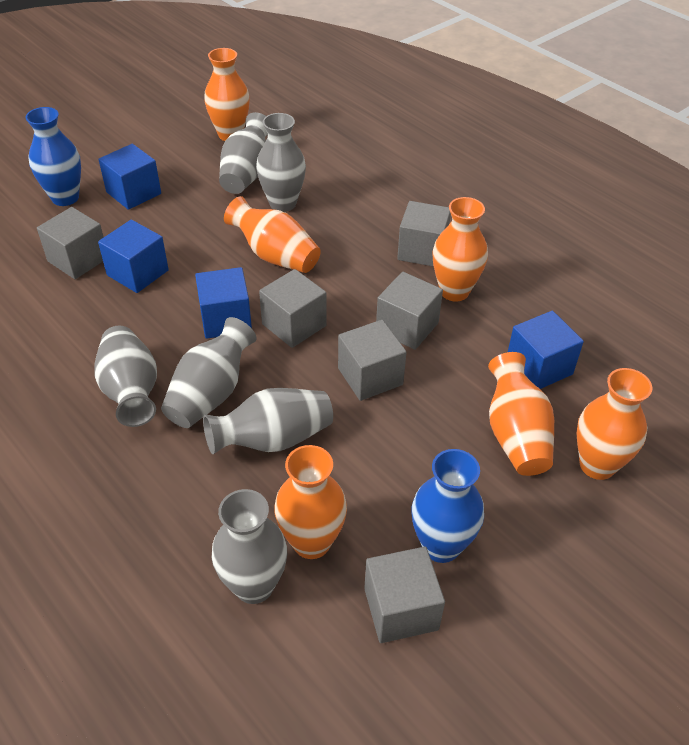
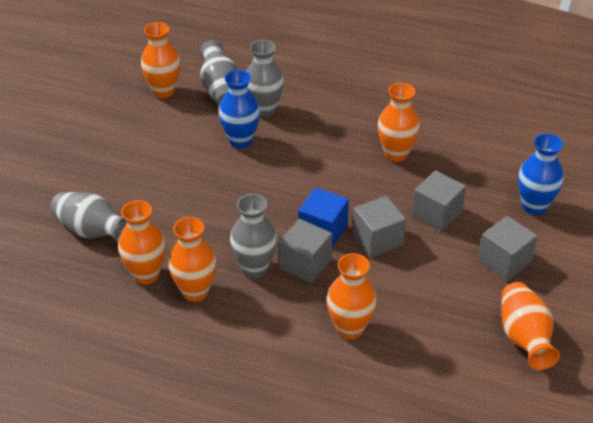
blue cube: 4 -> 1
grey cube: 6 -> 4
grey vase: 6 -> 4

